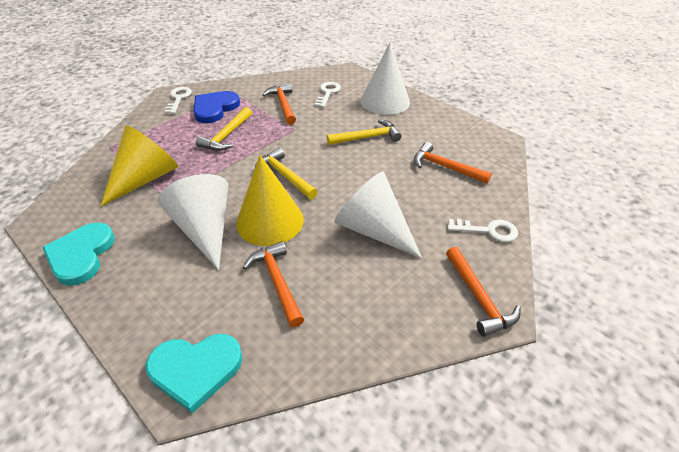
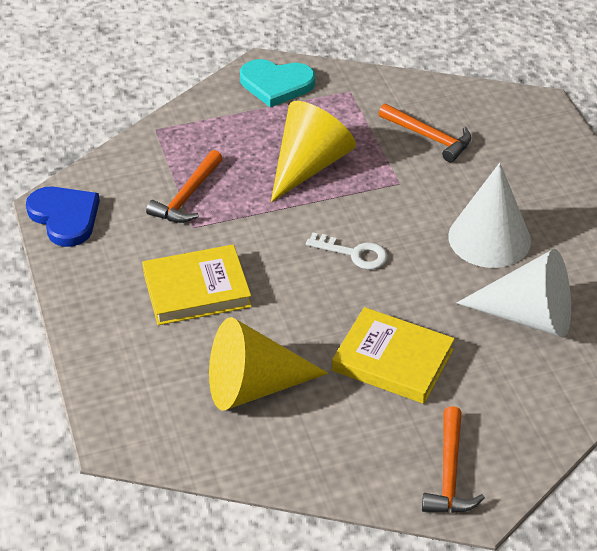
orange hammer: 4 -> 3
turquoise heart: 2 -> 1
white cone: 3 -> 2
white key: 3 -> 1
yellow book: 0 -> 2
yellow hammer: 3 -> 0

